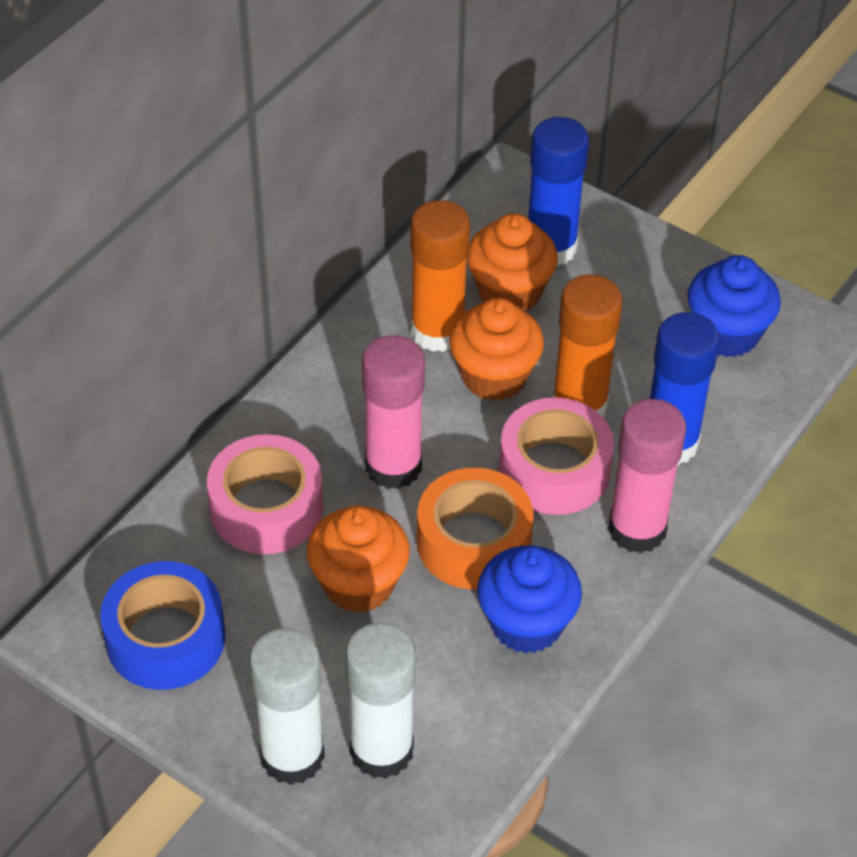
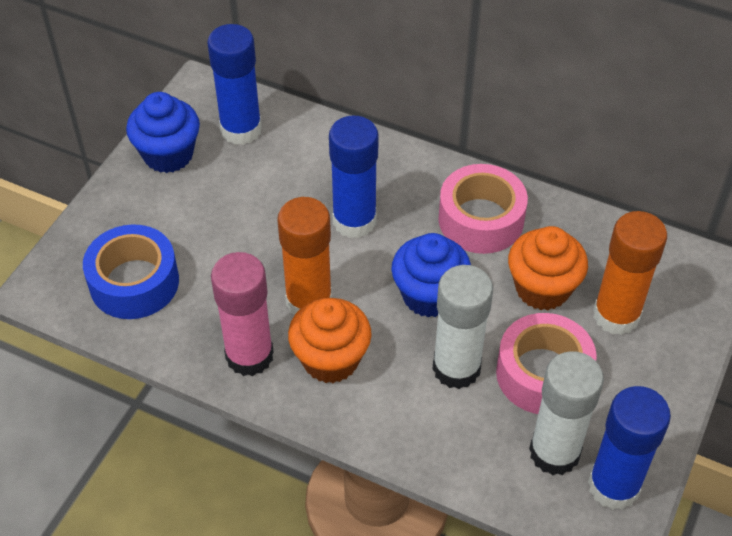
blue glue stick: 2 -> 3
orange cupcake: 3 -> 2
orange tape: 1 -> 0
pink glue stick: 2 -> 1

